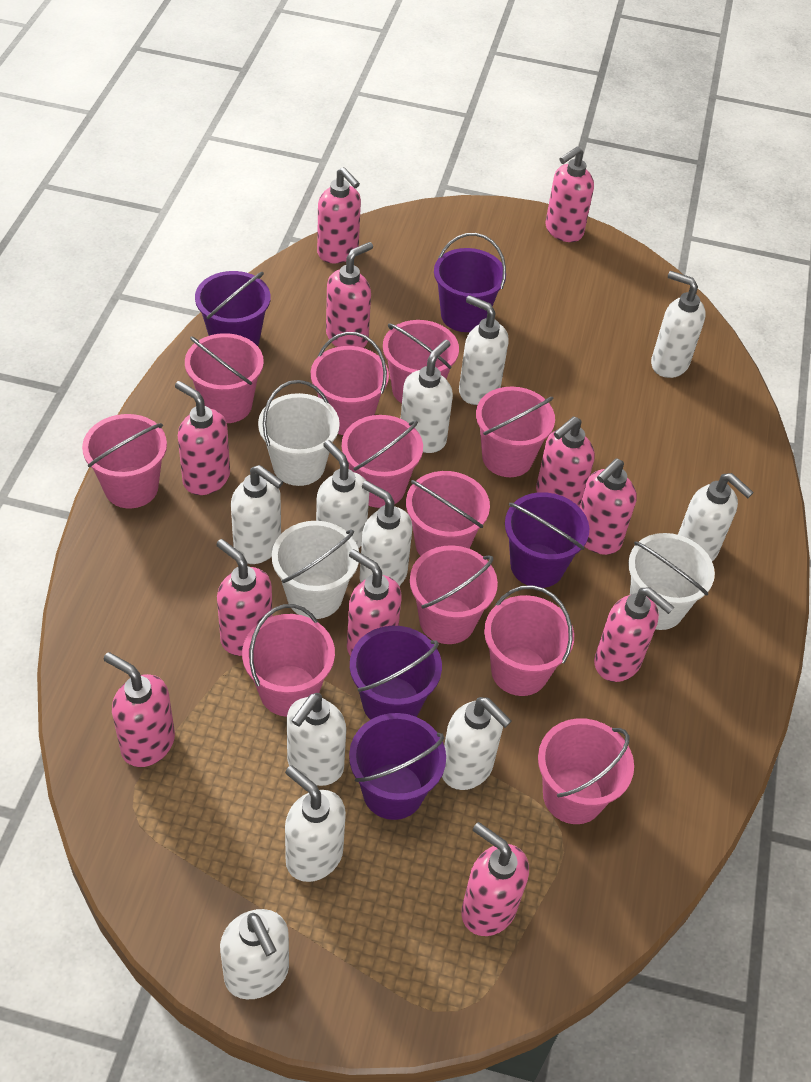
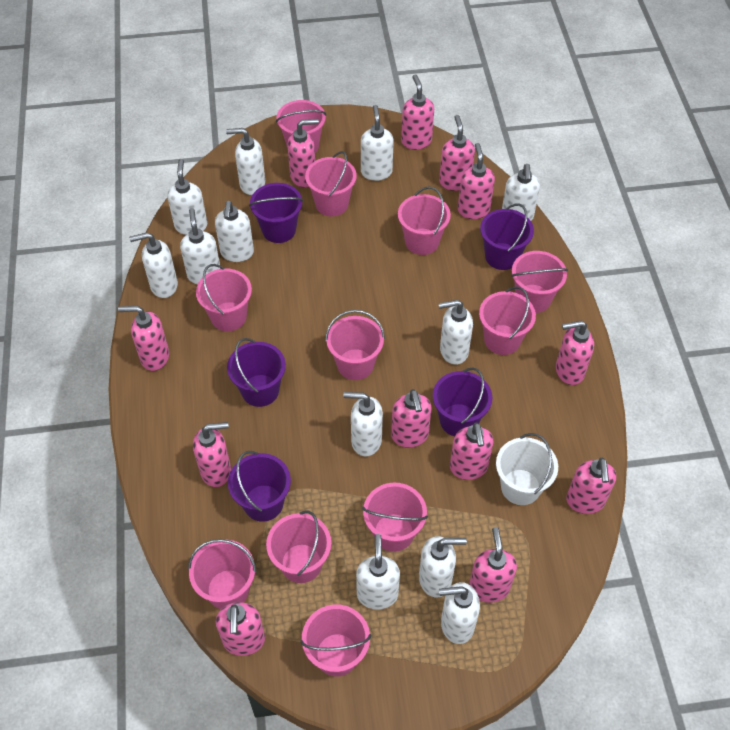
pink soap dispenser: 11 -> 12
white bucket: 3 -> 1
white soap dispenser: 11 -> 12

